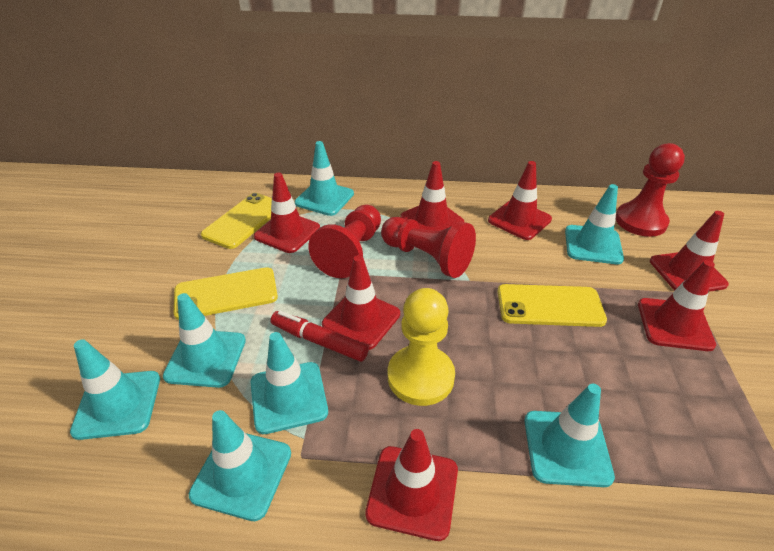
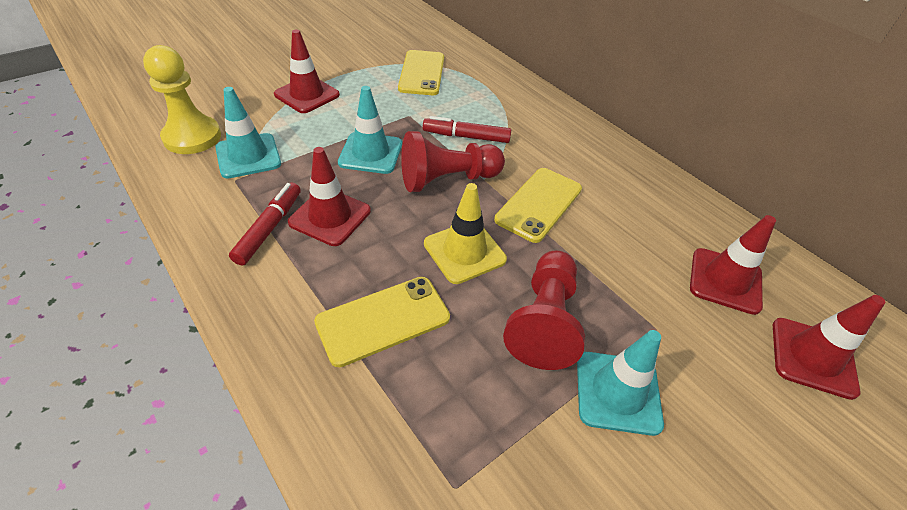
red marker: 1 -> 2
red pawn: 3 -> 2
red traffic cone: 7 -> 4
turquoise traffic cone: 7 -> 3
yellow traffic cone: 0 -> 1

